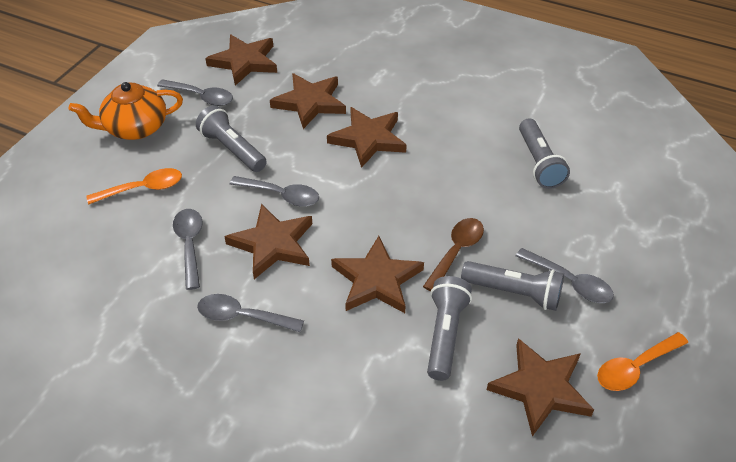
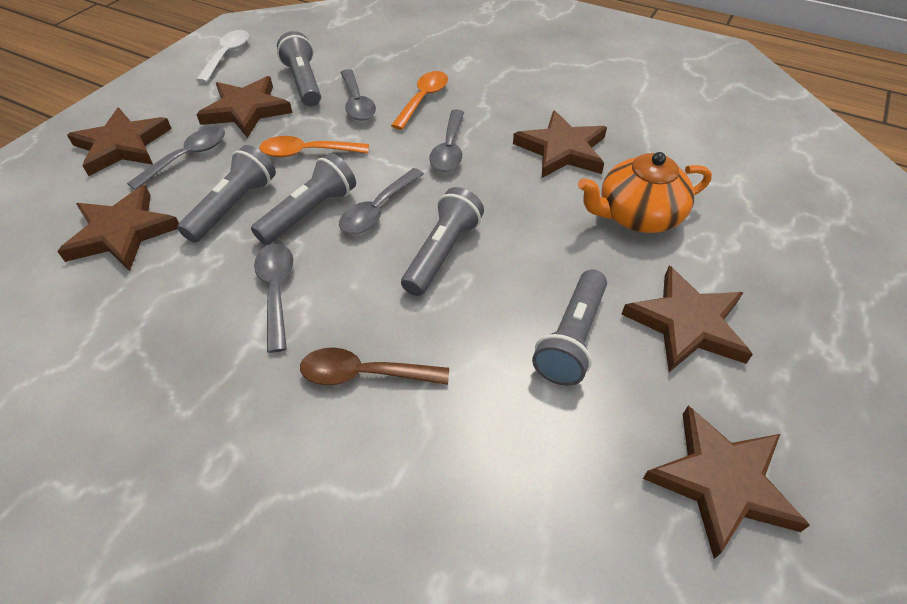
grey flashlight: 4 -> 5
white spoon: 0 -> 1

